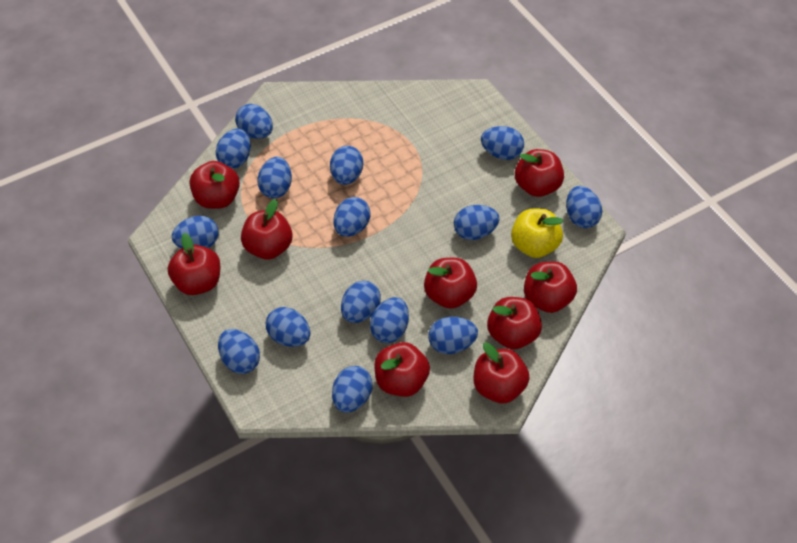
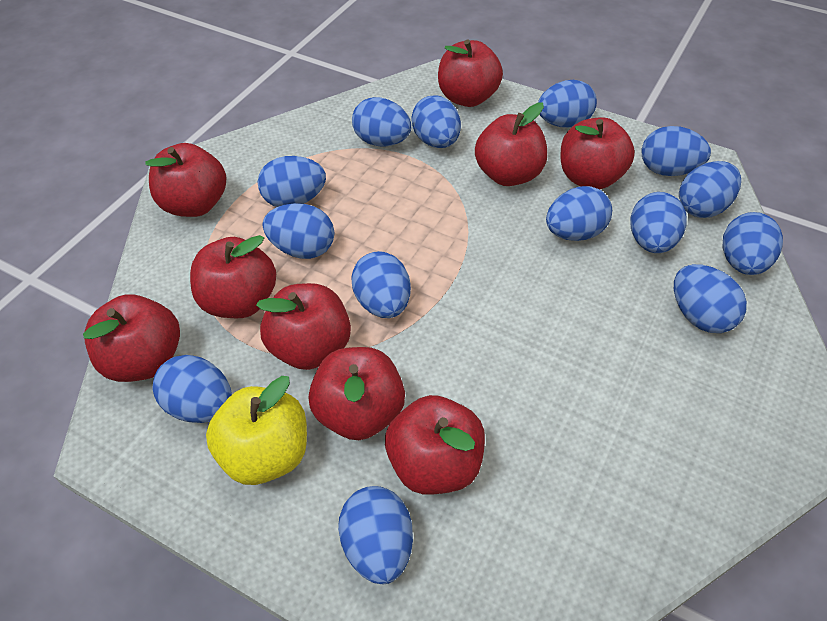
blue egg: 15 -> 14

